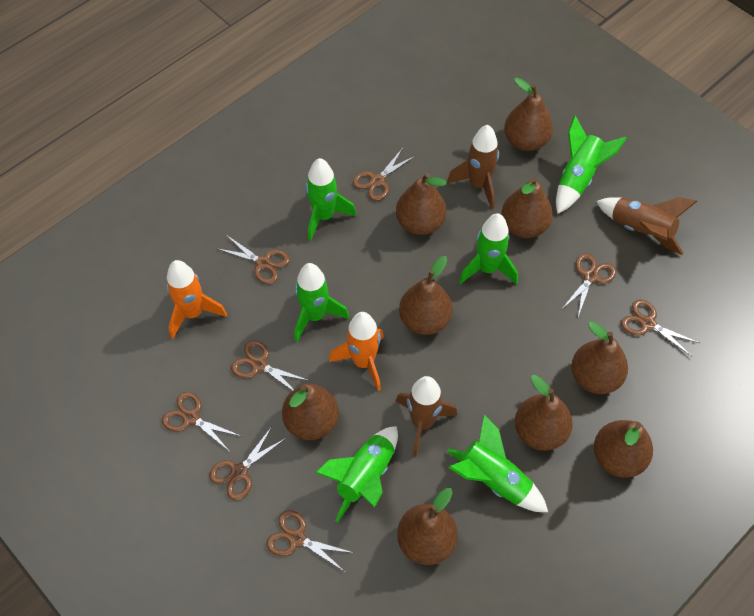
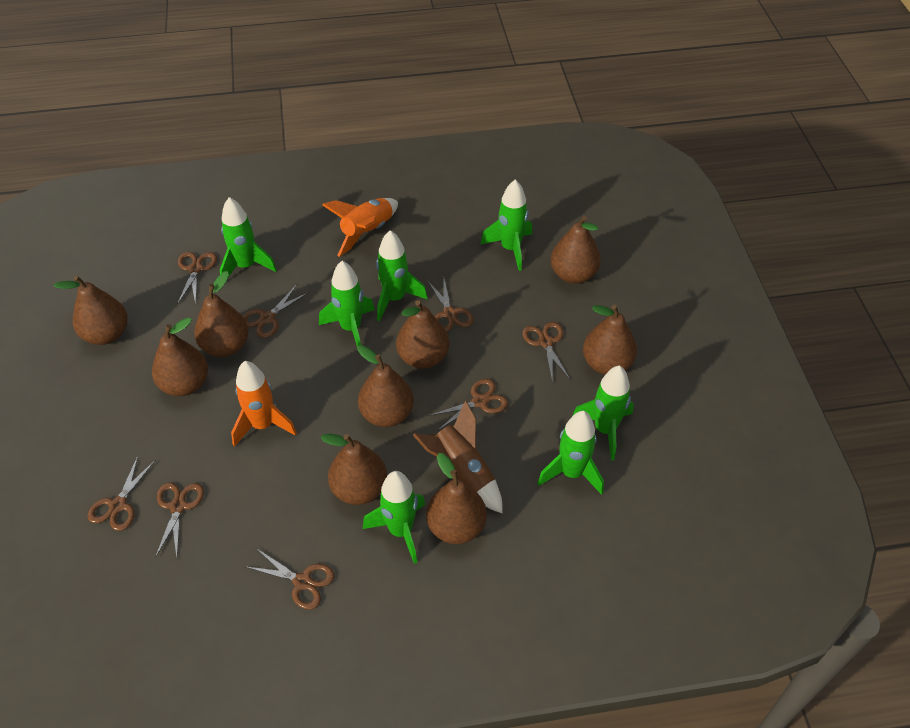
brown rocket: 3 -> 1
green rocket: 6 -> 7

